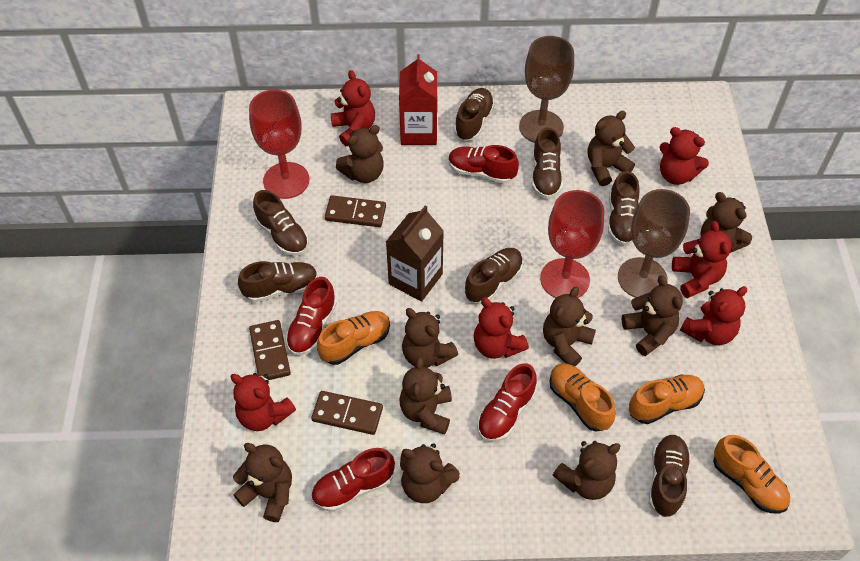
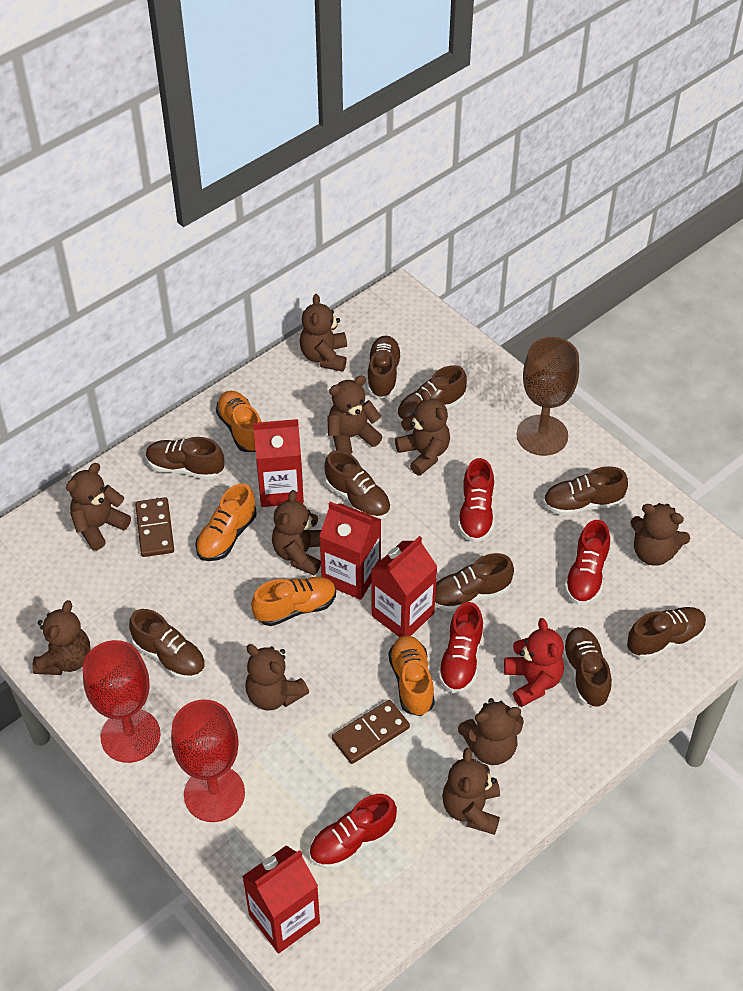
brown carton: 1 -> 0
brown domino: 3 -> 2
brown goblet: 2 -> 1
brown shoe: 7 -> 9
red carton: 1 -> 4
red teddy bear: 6 -> 1

